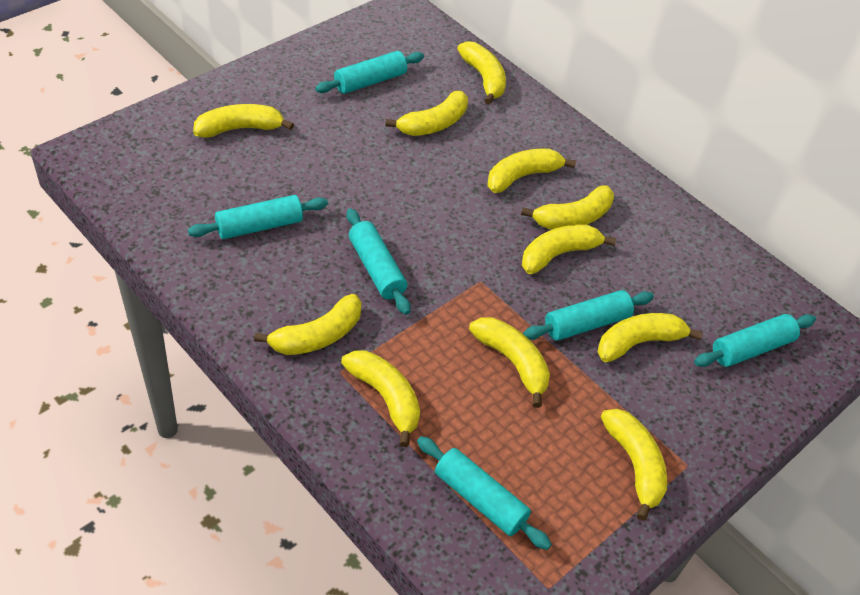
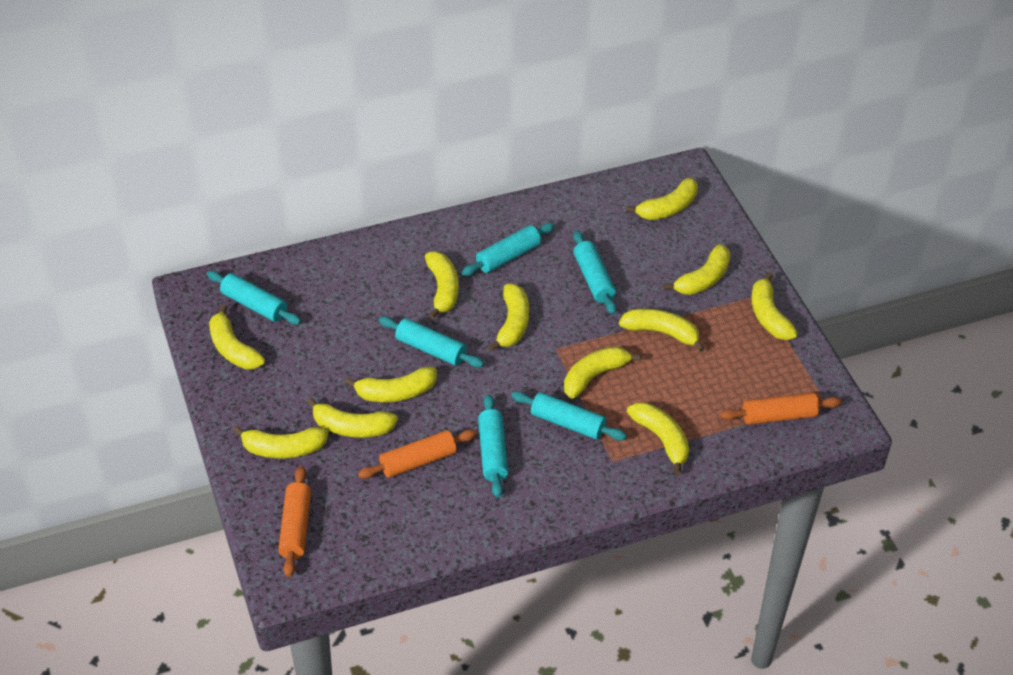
orange rolling pin: 0 -> 3
yellow banana: 11 -> 12

